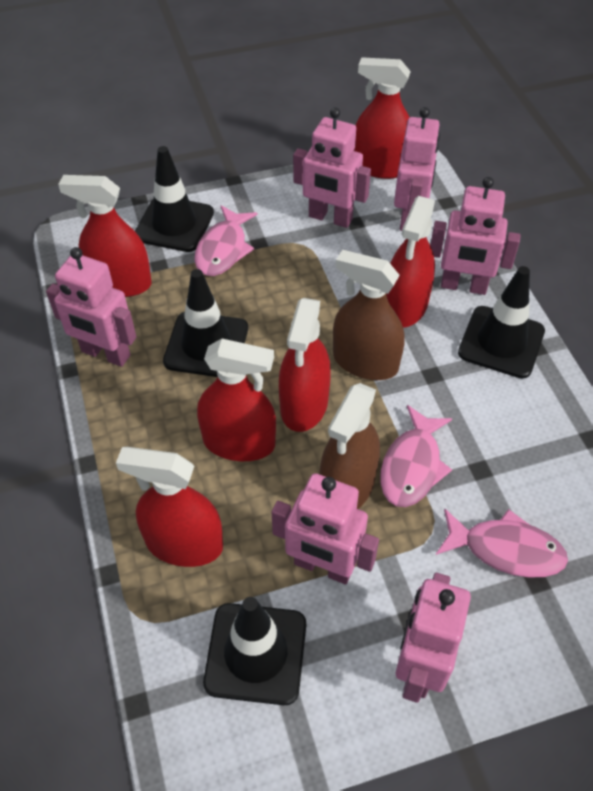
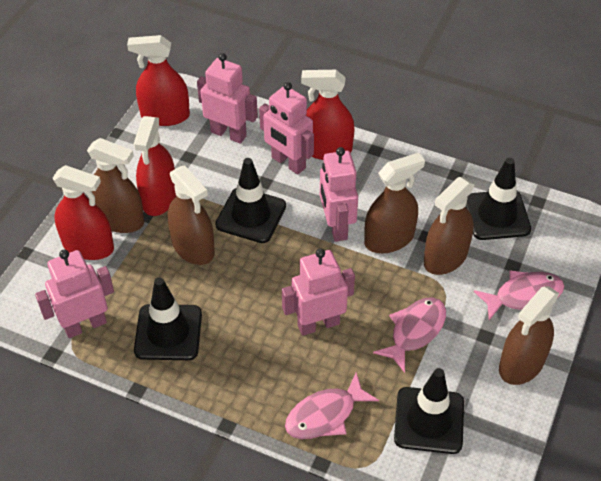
brown spray bottle: 2 -> 5
pink robot: 6 -> 5
red spray bottle: 6 -> 4

